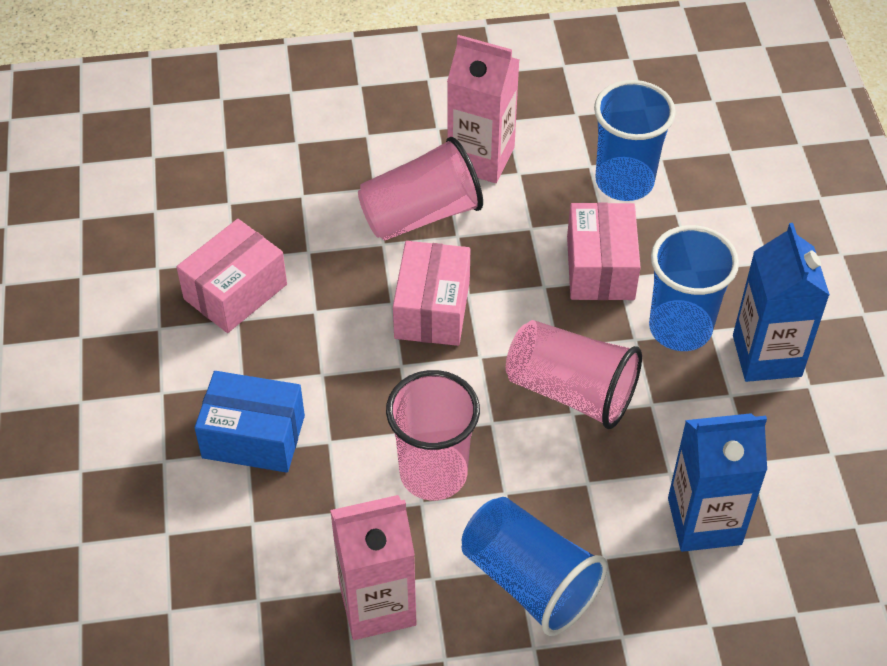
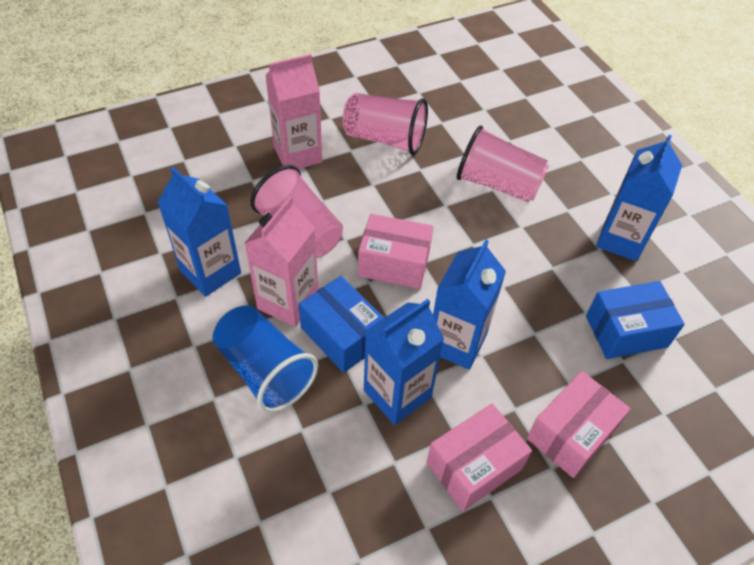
blue box: 1 -> 2
blue carton: 2 -> 4
blue cup: 3 -> 1

